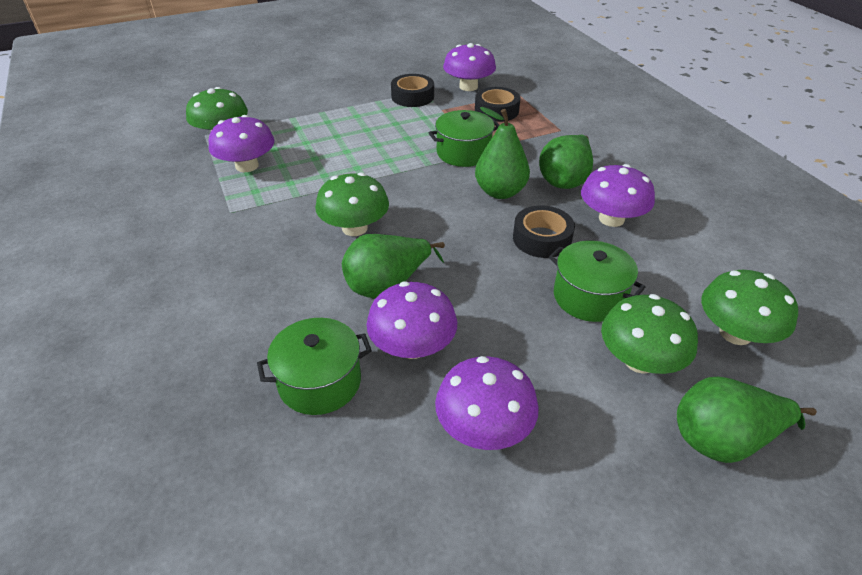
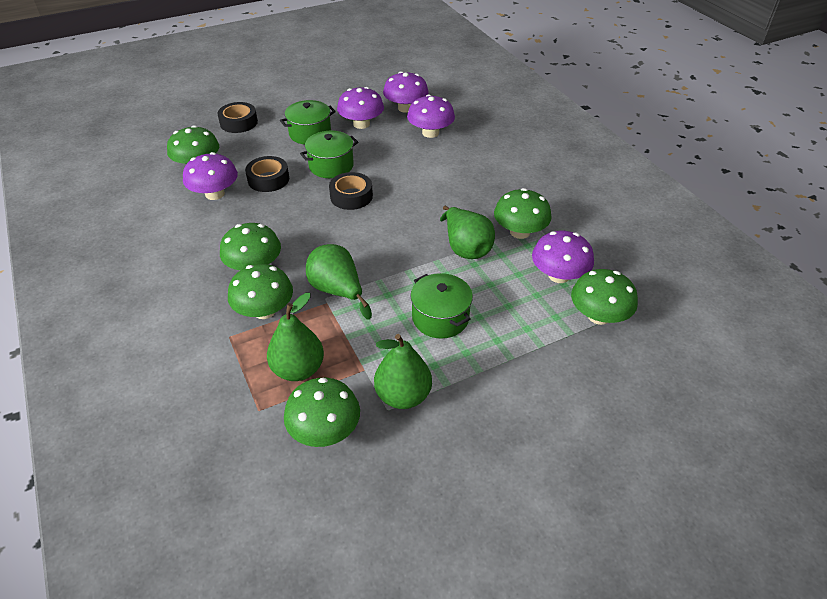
green mushroom: 4 -> 6

